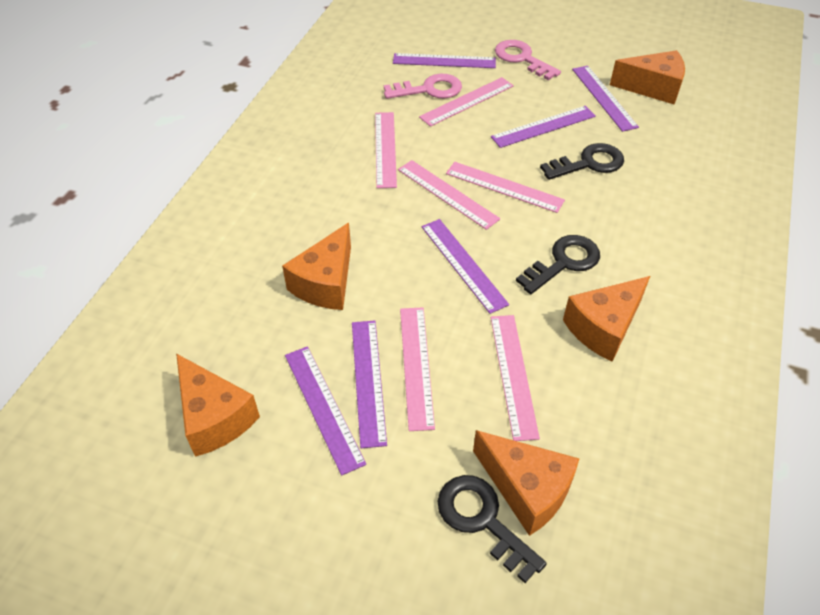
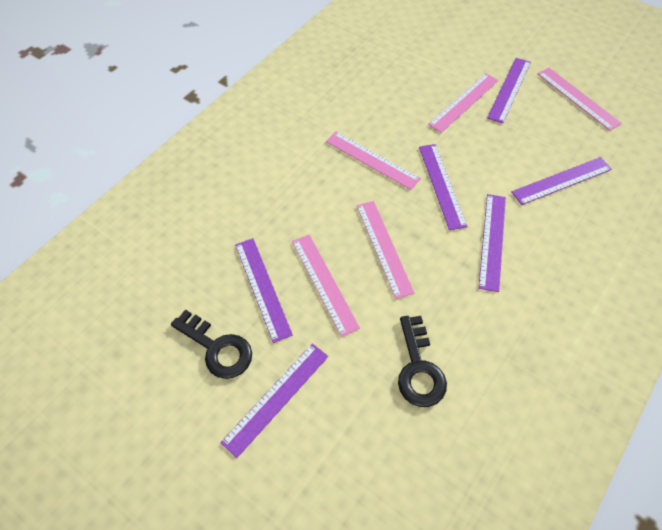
black key: 3 -> 2
orange cheese: 5 -> 0
pink key: 2 -> 0
pink ruler: 6 -> 5

